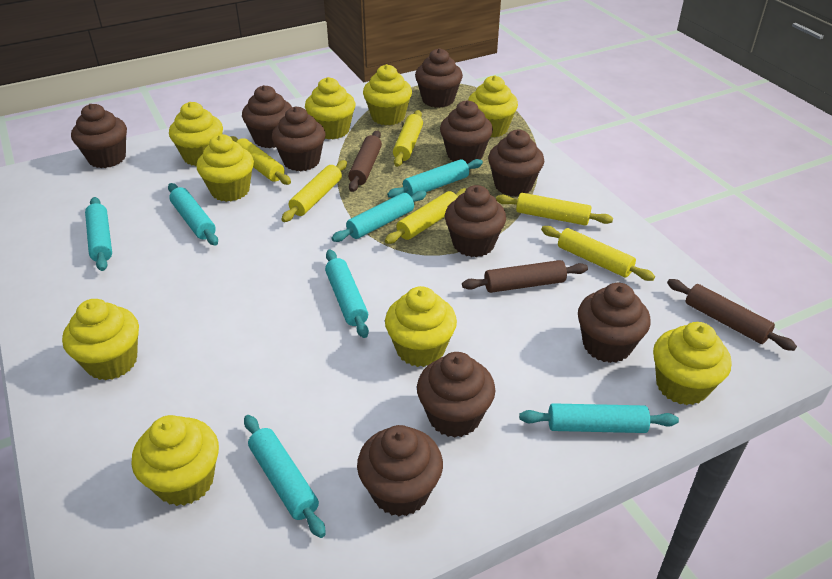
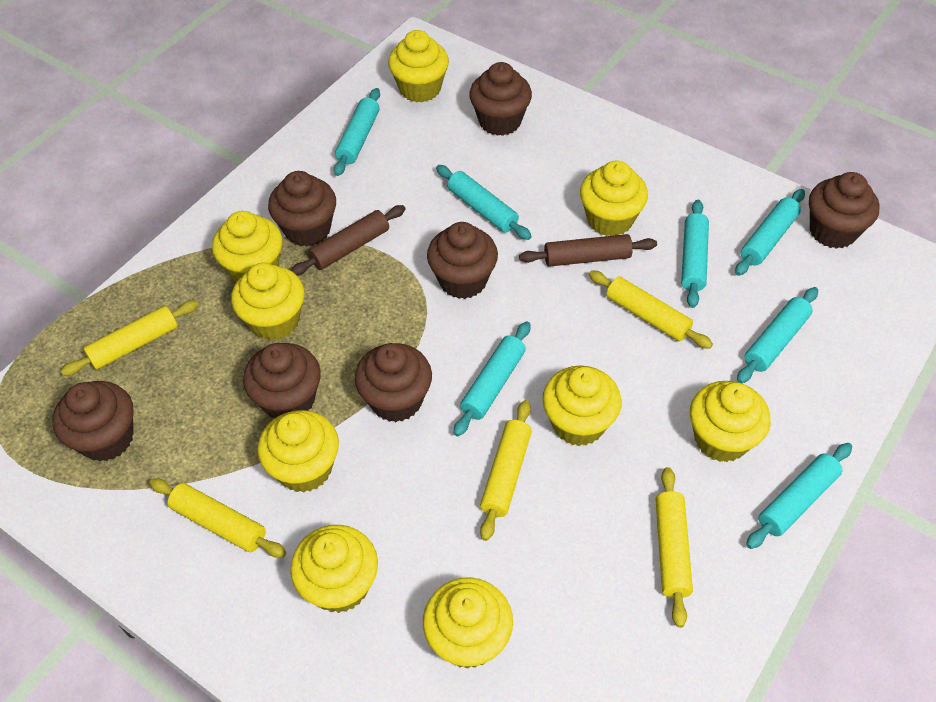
brown cupcake: 10 -> 7
brown rolling pin: 3 -> 2
yellow rolling pin: 6 -> 5

